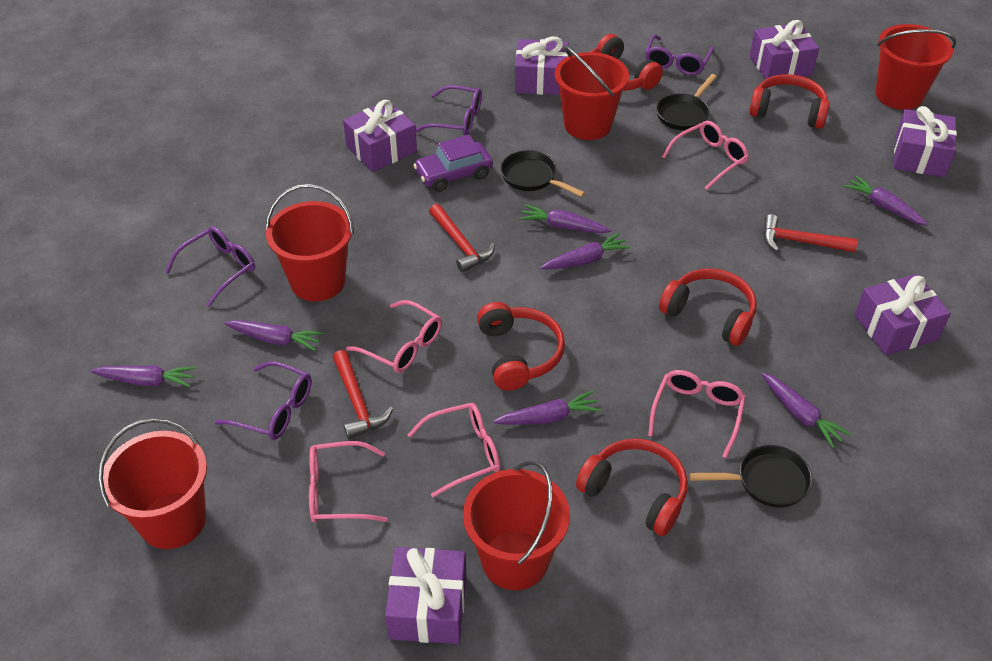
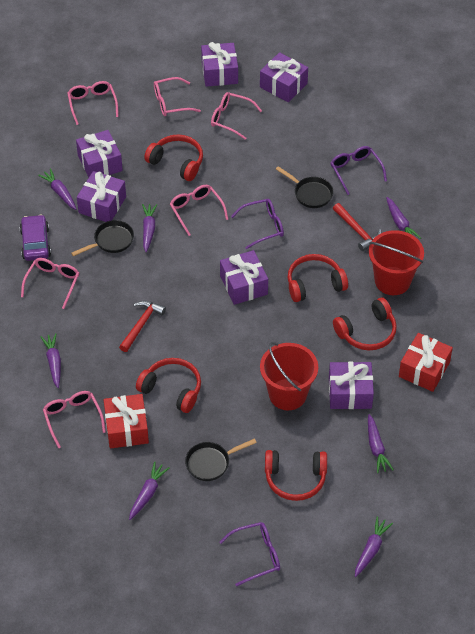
pink glasses: 5 -> 6
purple glasses: 4 -> 3
red bucket: 5 -> 2
red gift: 0 -> 2
red hammer: 3 -> 2

